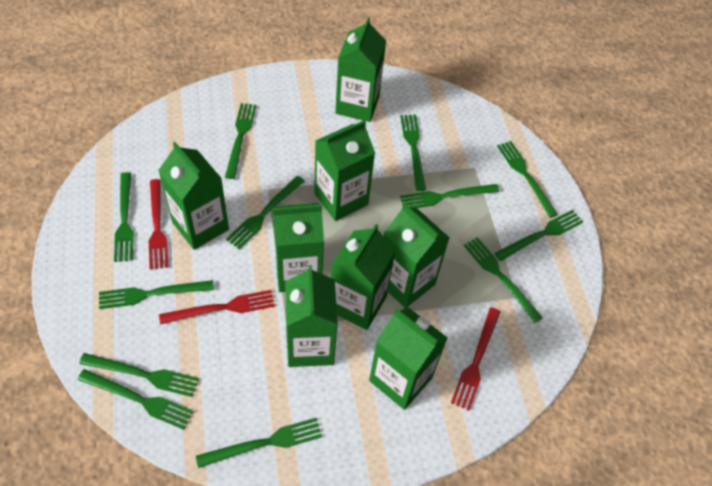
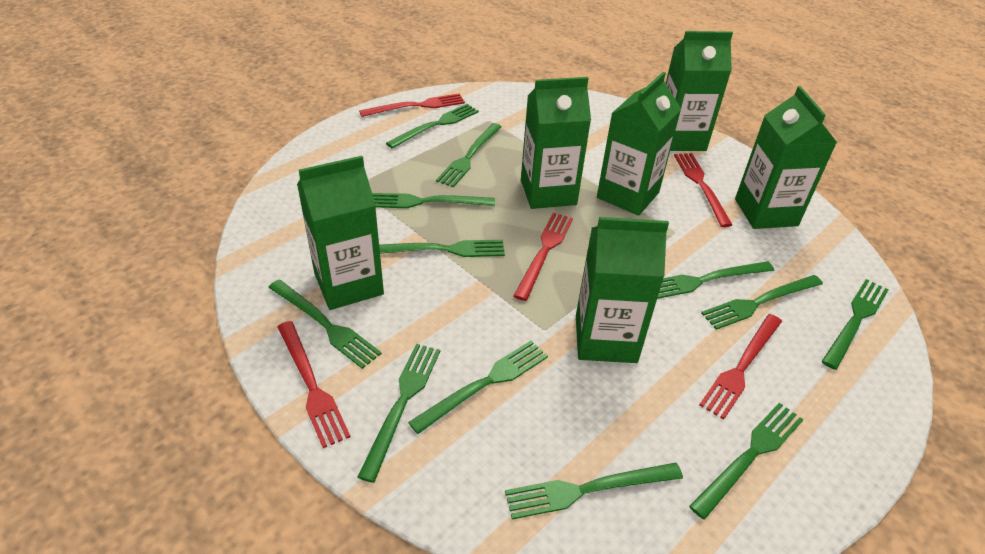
green carton: 8 -> 6
red fork: 3 -> 5

